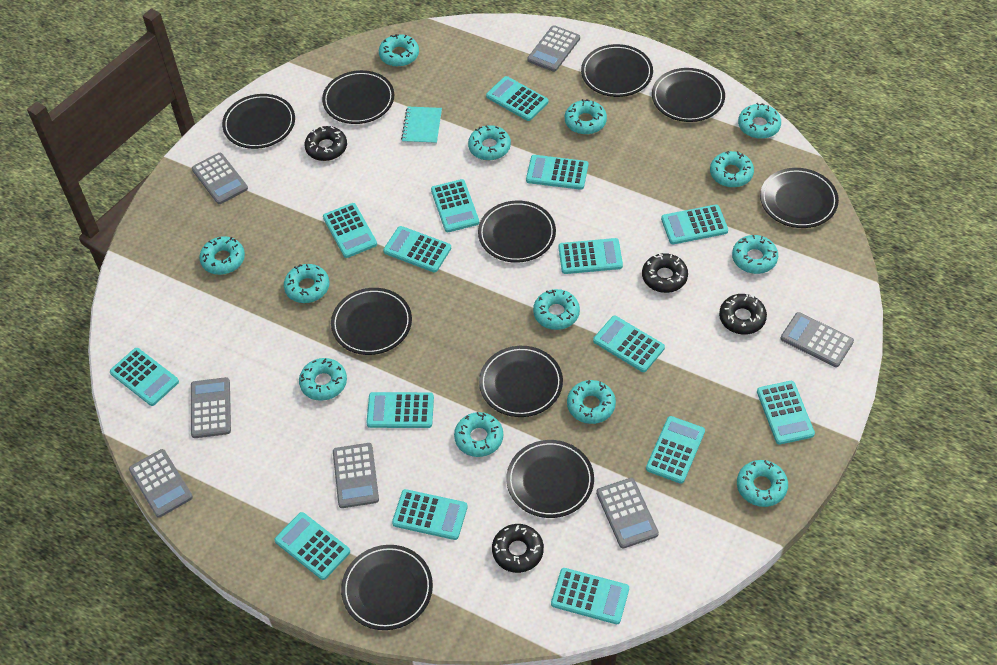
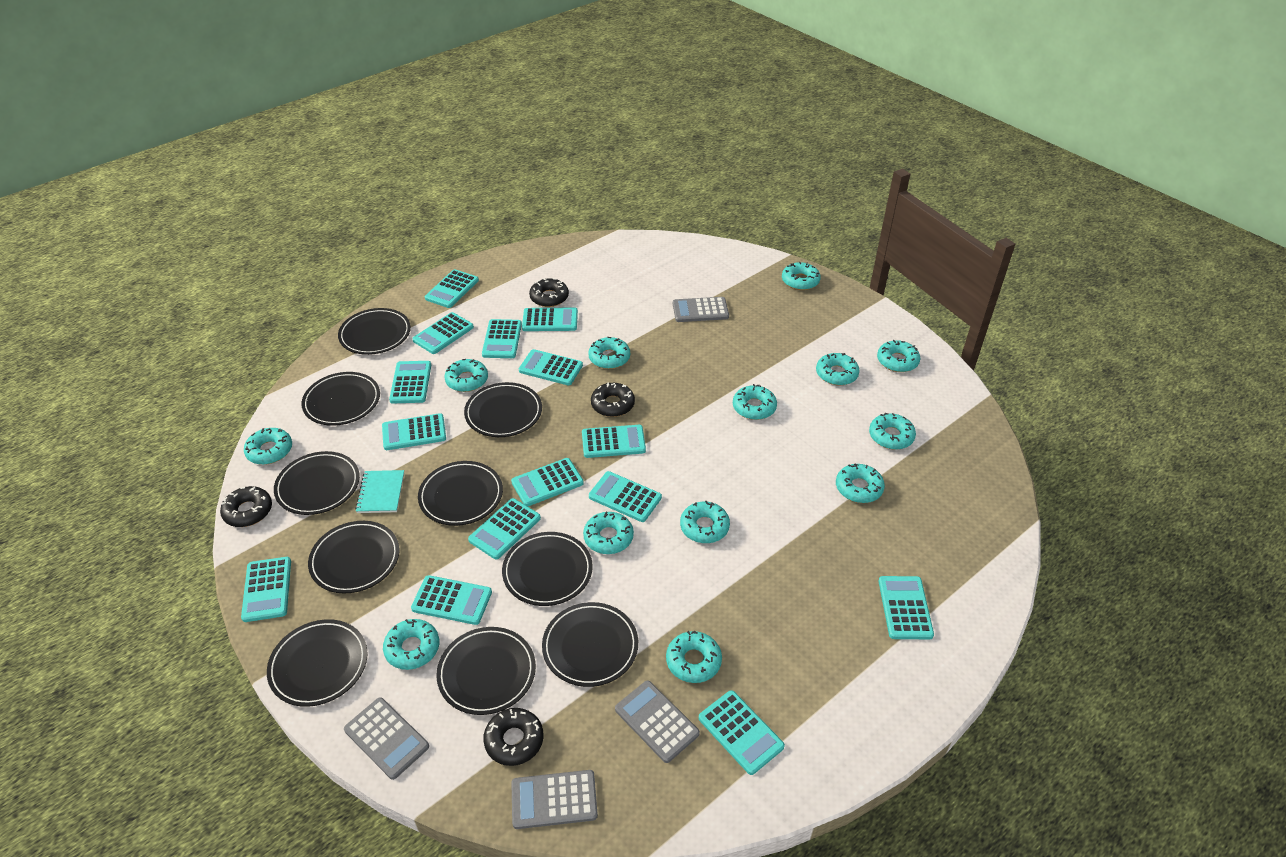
grey calculator: 7 -> 4

